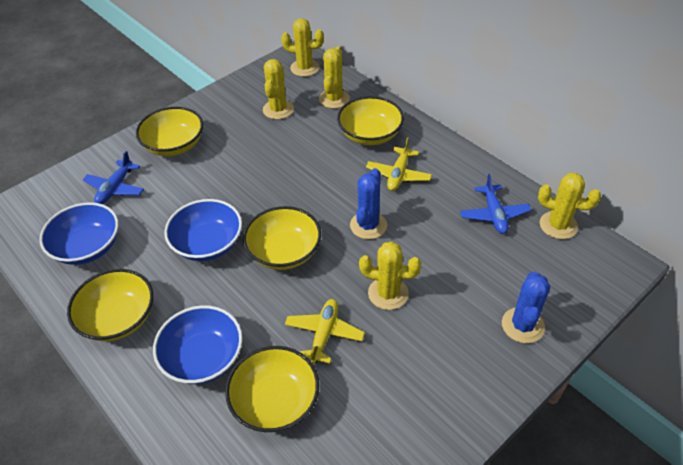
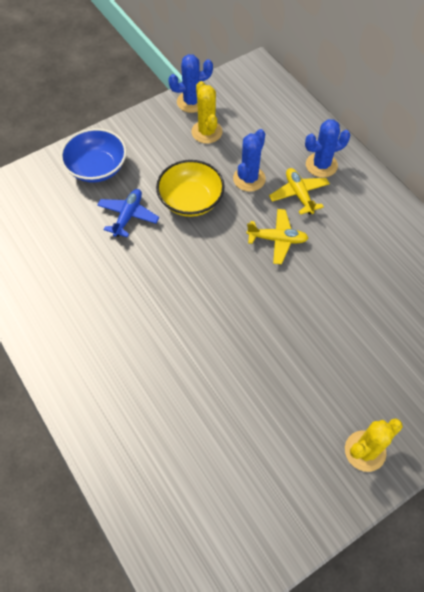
blue bowl: 3 -> 1
blue cactus: 2 -> 3
blue plane: 2 -> 1
yellow bowl: 5 -> 1
yellow cactus: 5 -> 2

